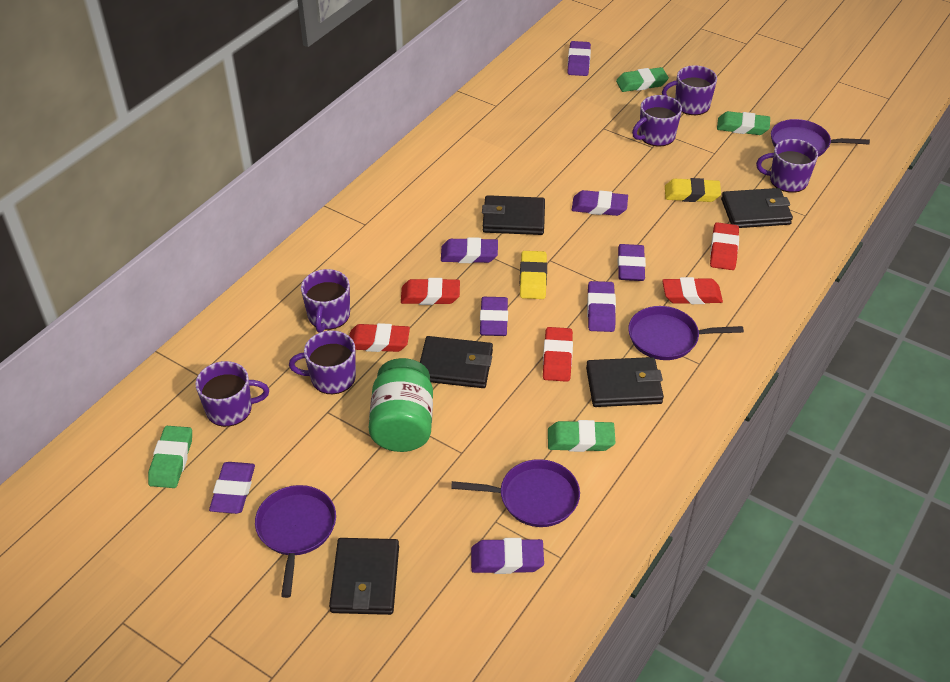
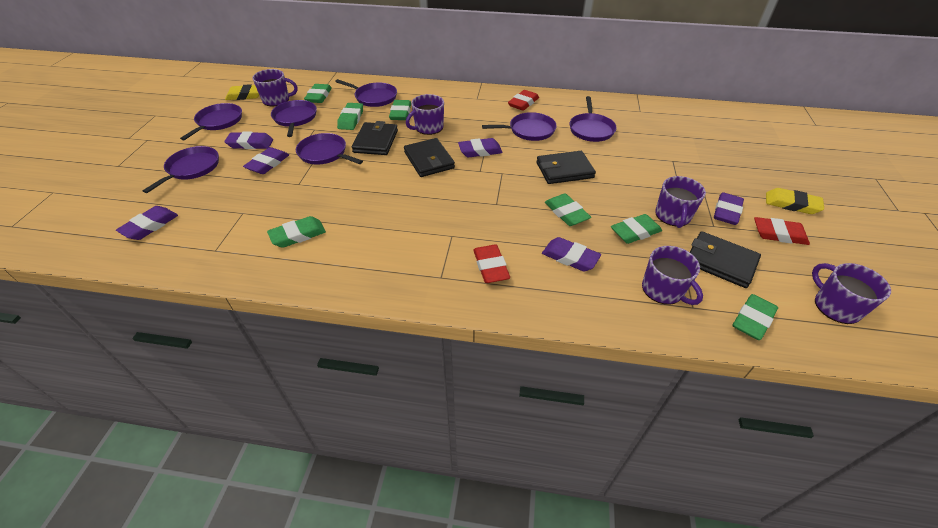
black wallet: 5 -> 4
green eraser: 4 -> 7
green jar: 1 -> 0
purple eraser: 8 -> 6
purple mug: 6 -> 5
purple pan: 4 -> 7
red eraser: 5 -> 3

